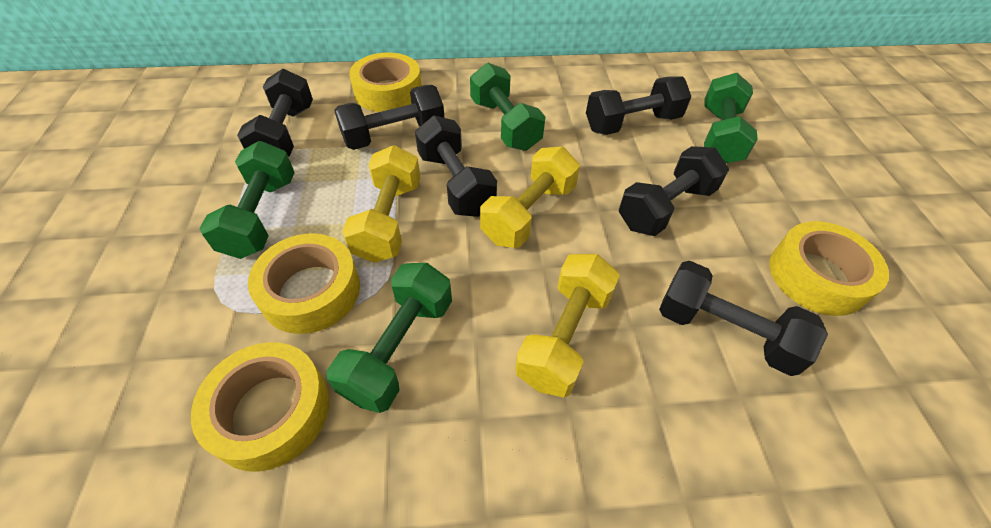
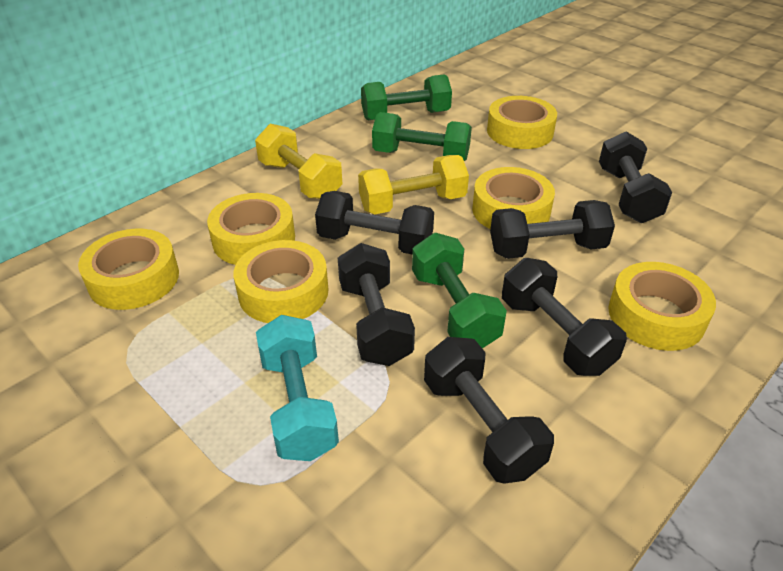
green dumbbell: 4 -> 3
turquoise dumbbell: 0 -> 1
yellow dumbbell: 3 -> 2
yellow tape: 4 -> 6

